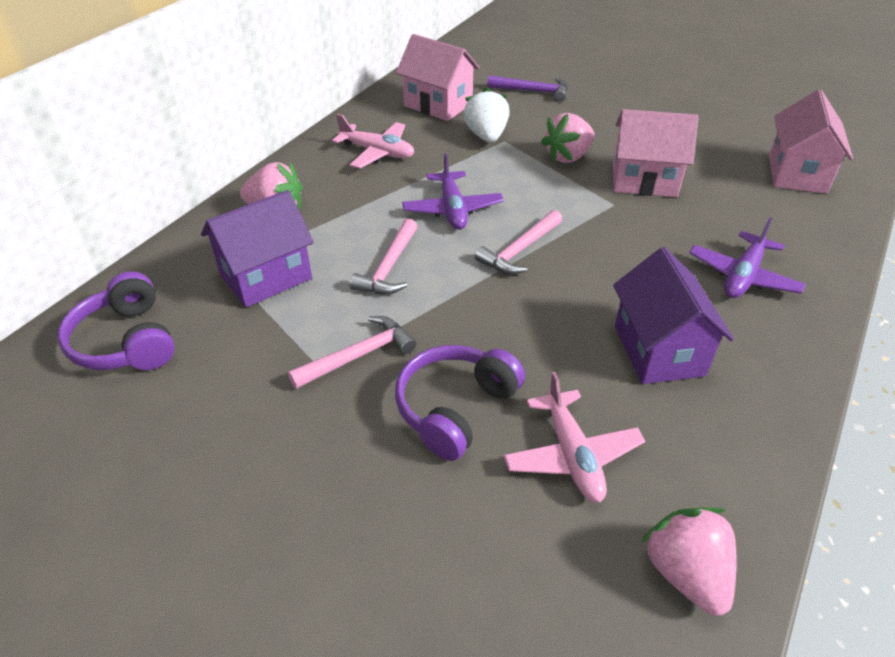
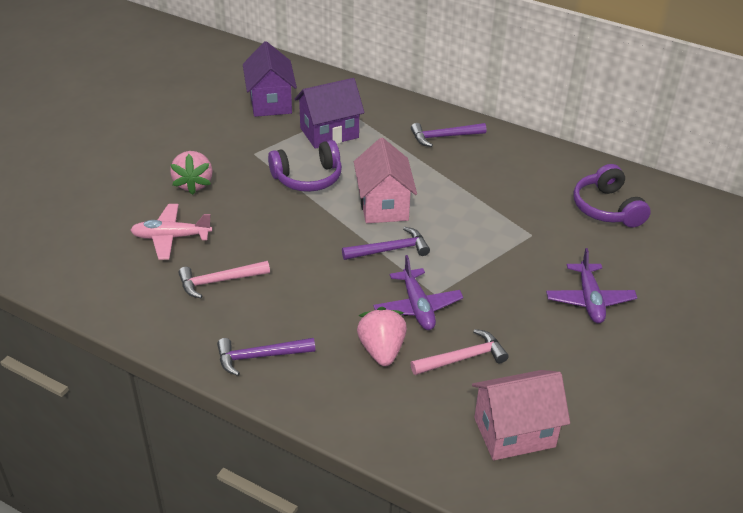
pink hammer: 3 -> 2
pink house: 3 -> 2
pink plane: 2 -> 1
pink strawberry: 3 -> 2
purple hammer: 1 -> 3
white strawberry: 1 -> 0

